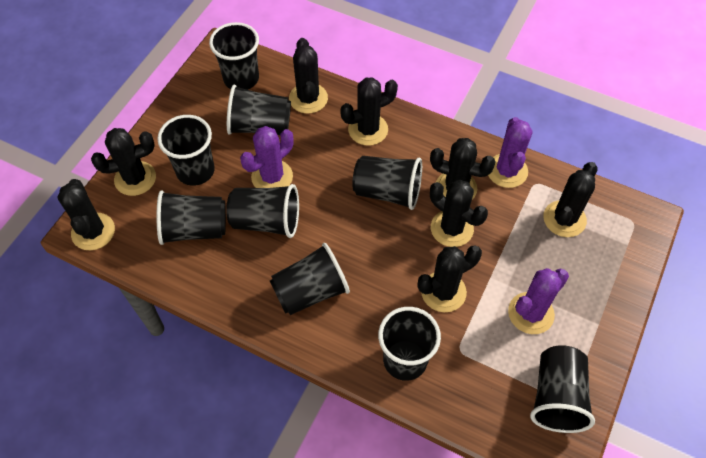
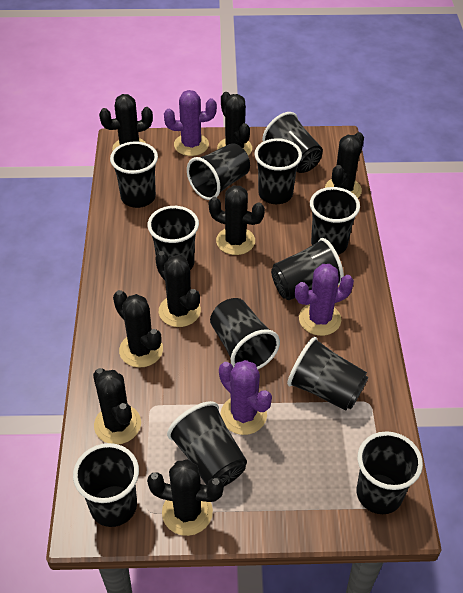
black cup: 9 -> 12

